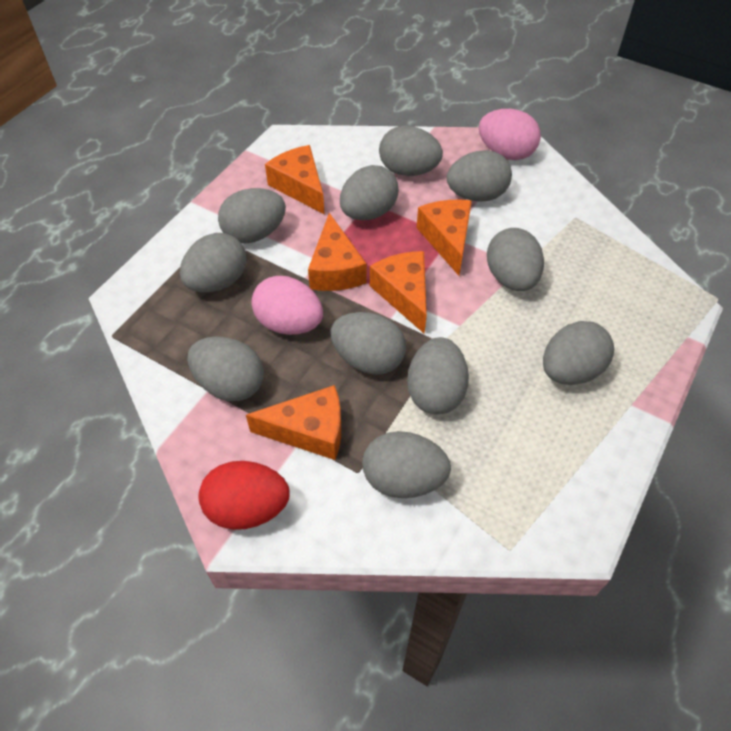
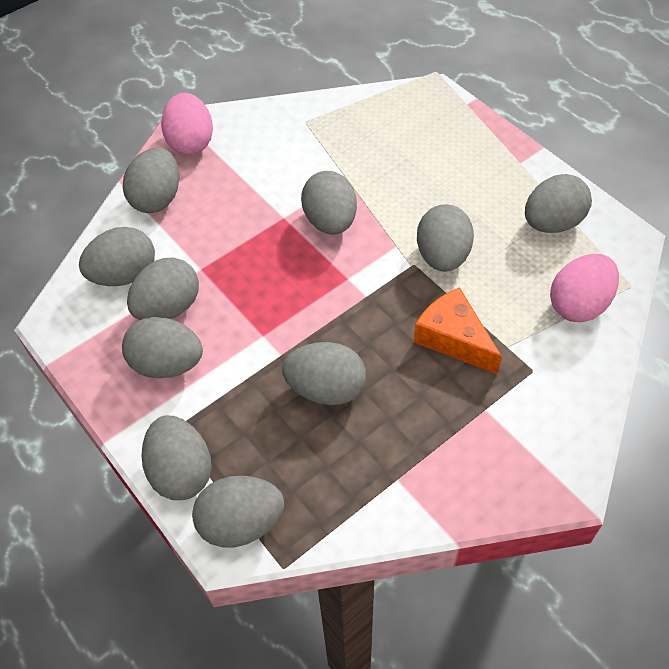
grey egg: 11 -> 10
orange cheese: 5 -> 1
red egg: 1 -> 0

